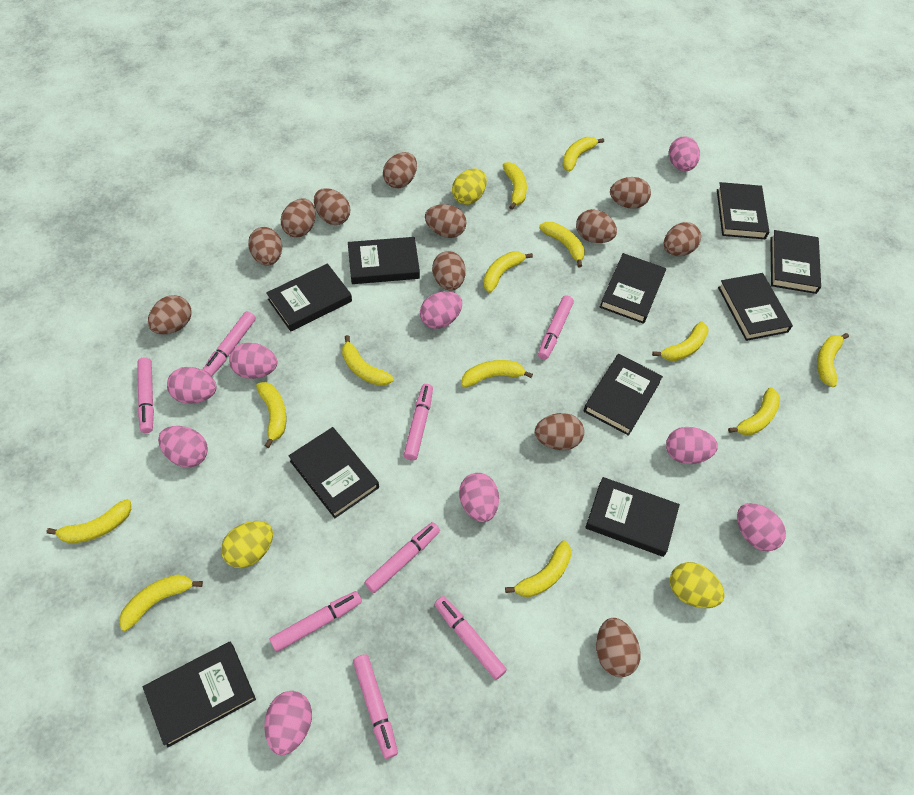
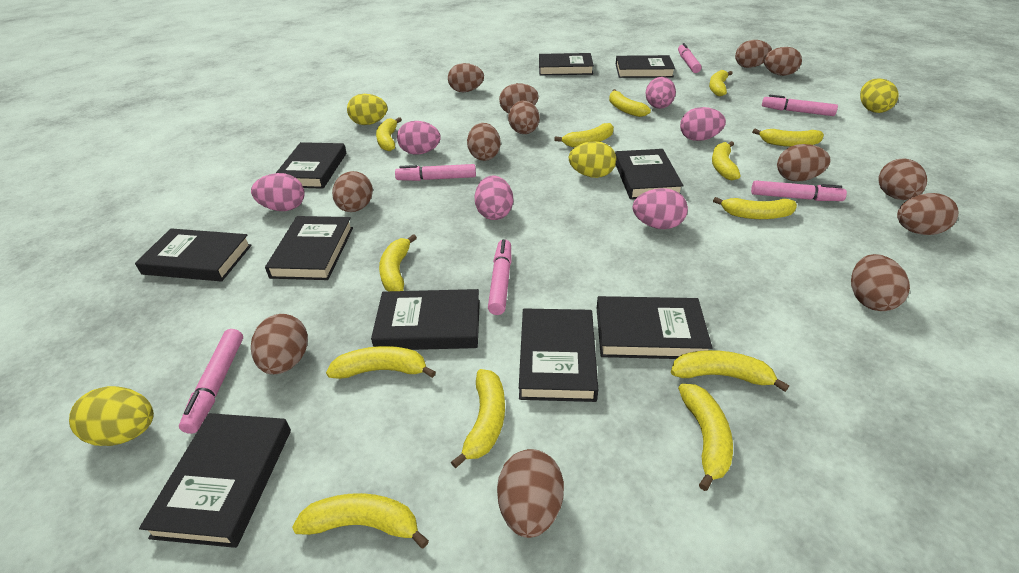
brown egg: 12 -> 13
pink egg: 9 -> 6
pink marker: 8 -> 6
yellow egg: 3 -> 4

